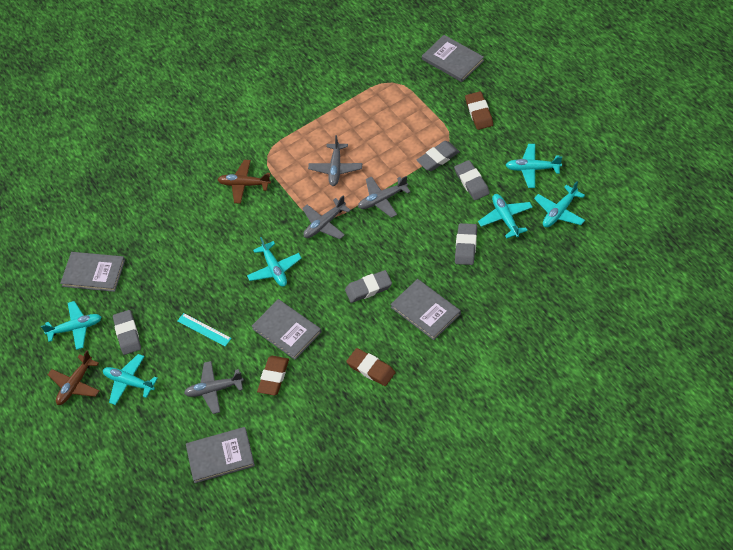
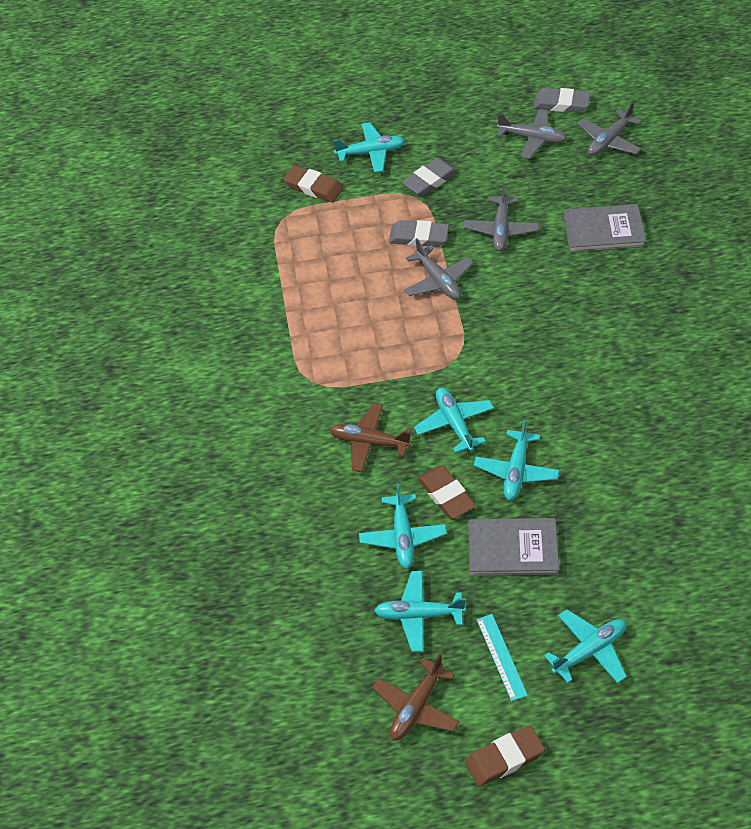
grey book: 5 -> 2
grey eraser: 5 -> 3

